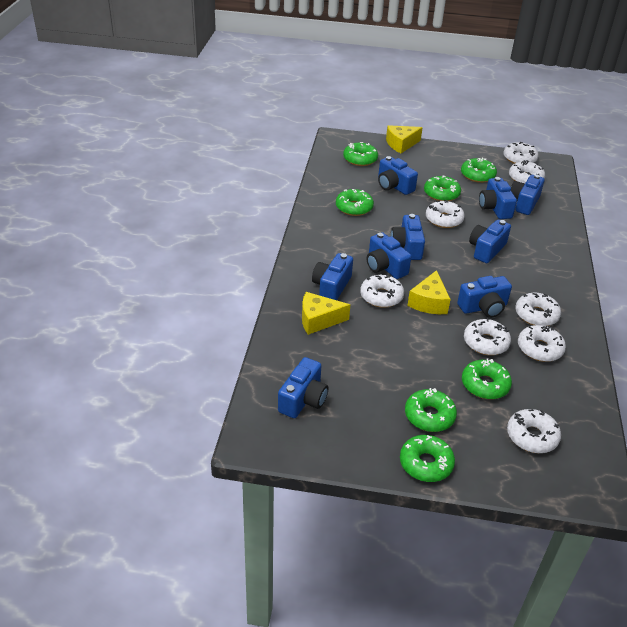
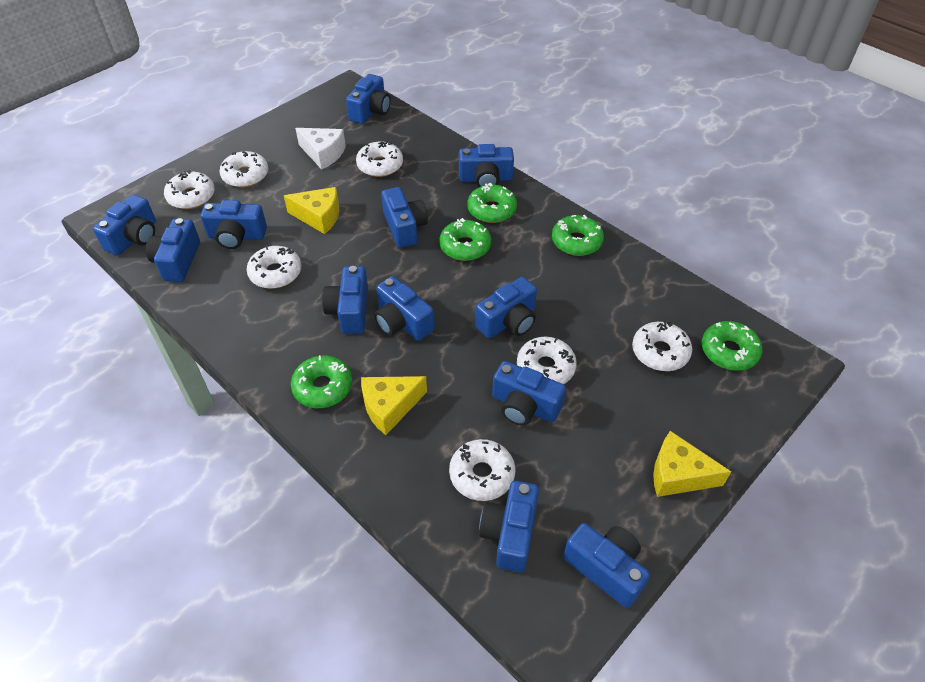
blue camera: 9 -> 12
green donut: 7 -> 5
white cheese: 0 -> 1
white donut: 8 -> 7

